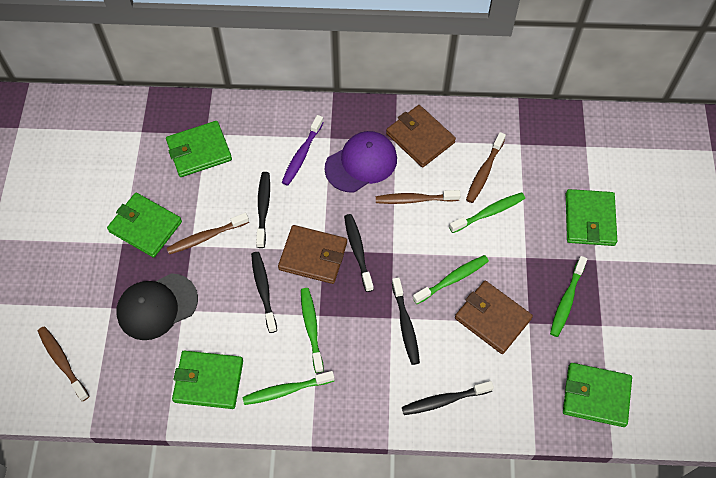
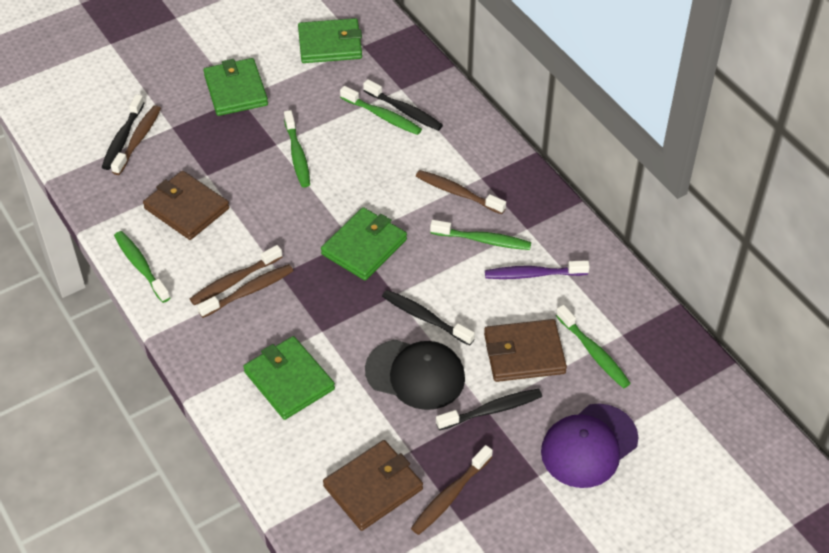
black toothbrush: 5 -> 4
brown toothbrush: 4 -> 5
green wallet: 5 -> 4

